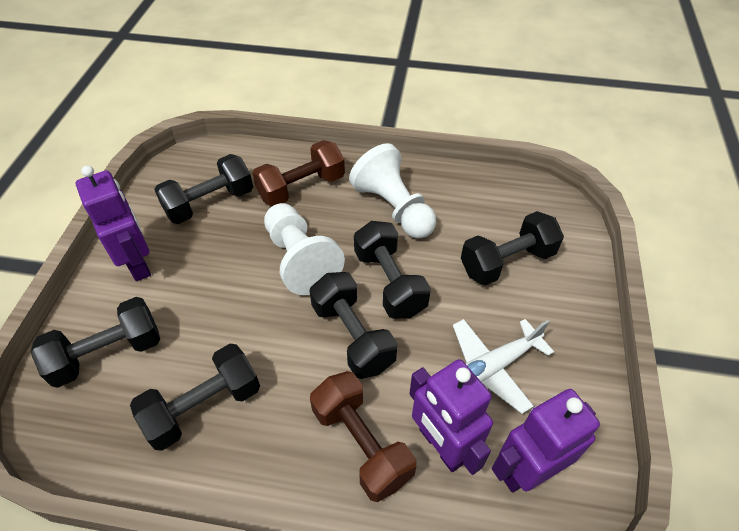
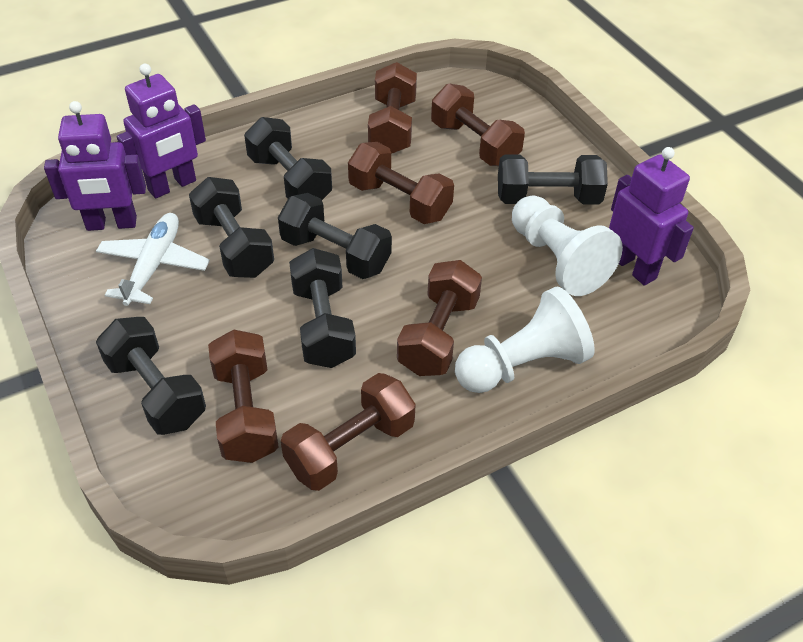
brown dumbbell: 2 -> 6

